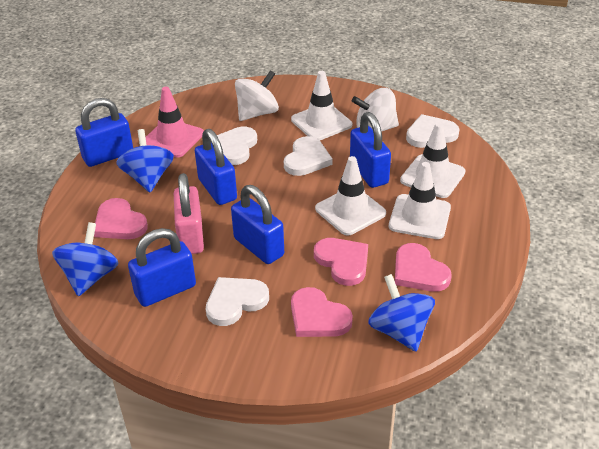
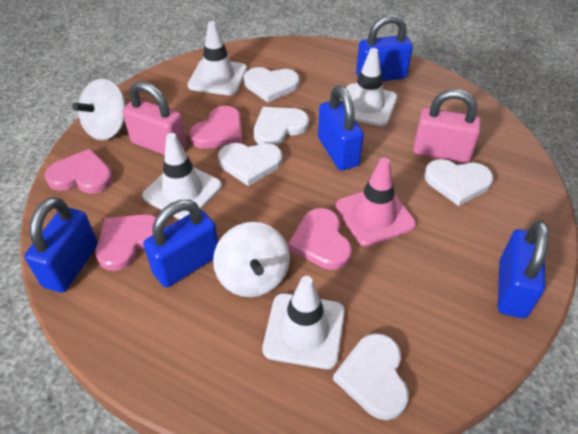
blue spinning top: 3 -> 0
pink padlock: 1 -> 2
white heart: 4 -> 5

